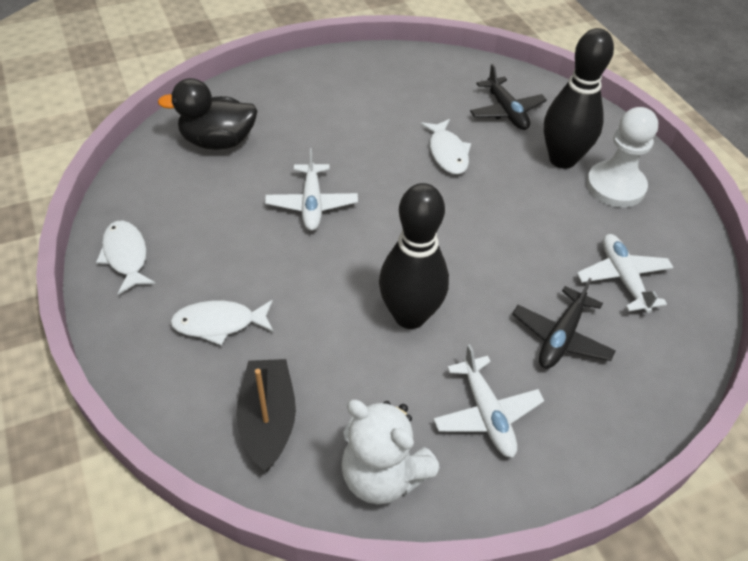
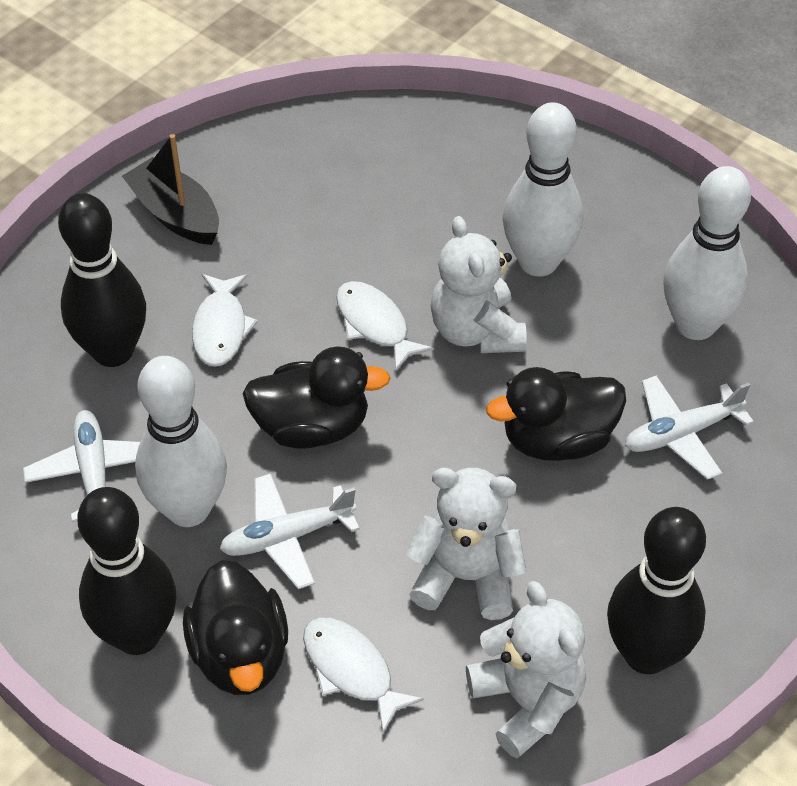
black bowling pin: 2 -> 3
black duck: 1 -> 3
black plane: 2 -> 0
white bowling pin: 0 -> 3
white pawn: 1 -> 0
white teddy bear: 1 -> 3

